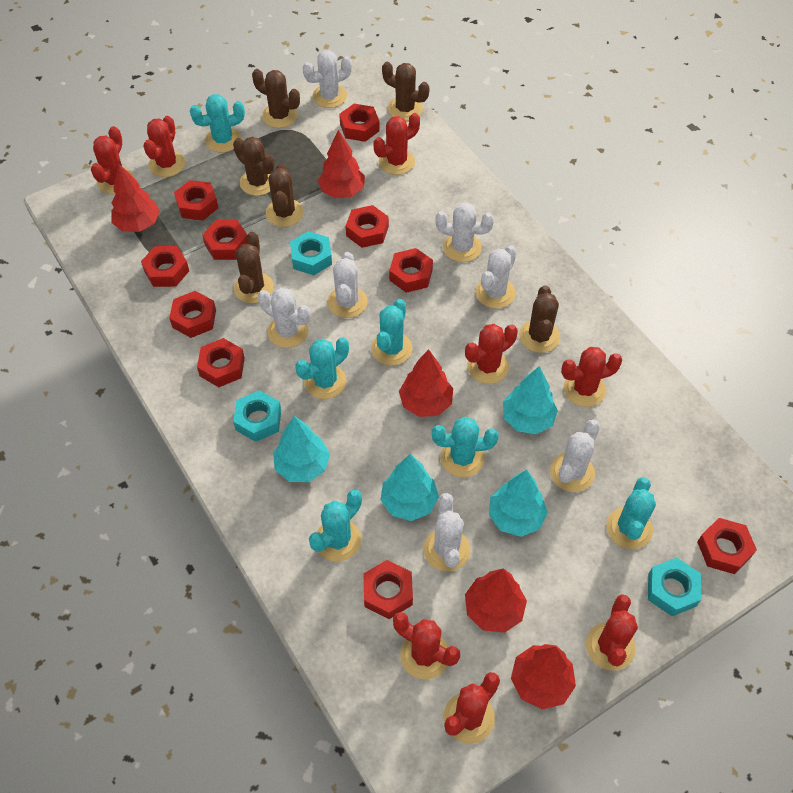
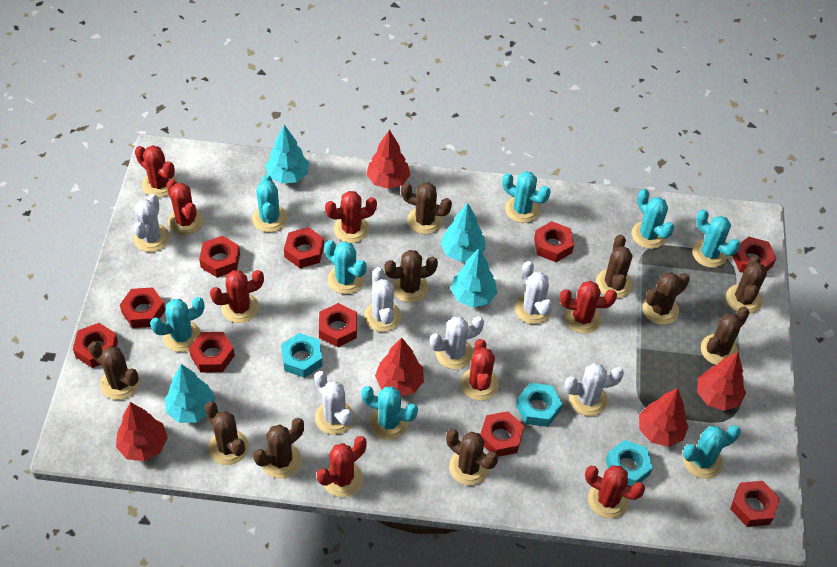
brown cactus: 6 -> 10
turquoise cactus: 6 -> 8
white cactus: 7 -> 6

